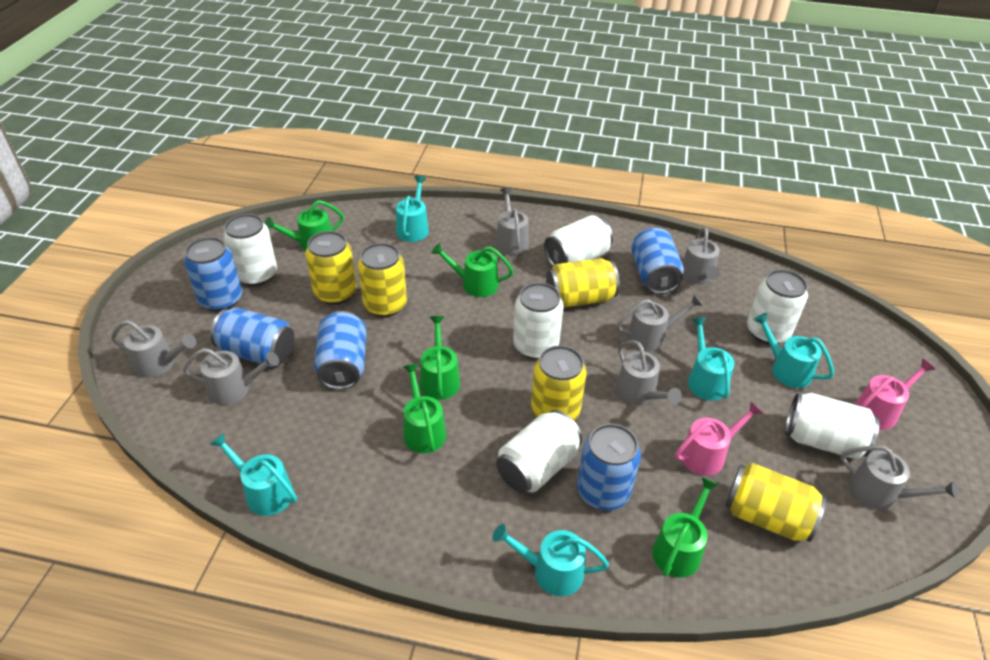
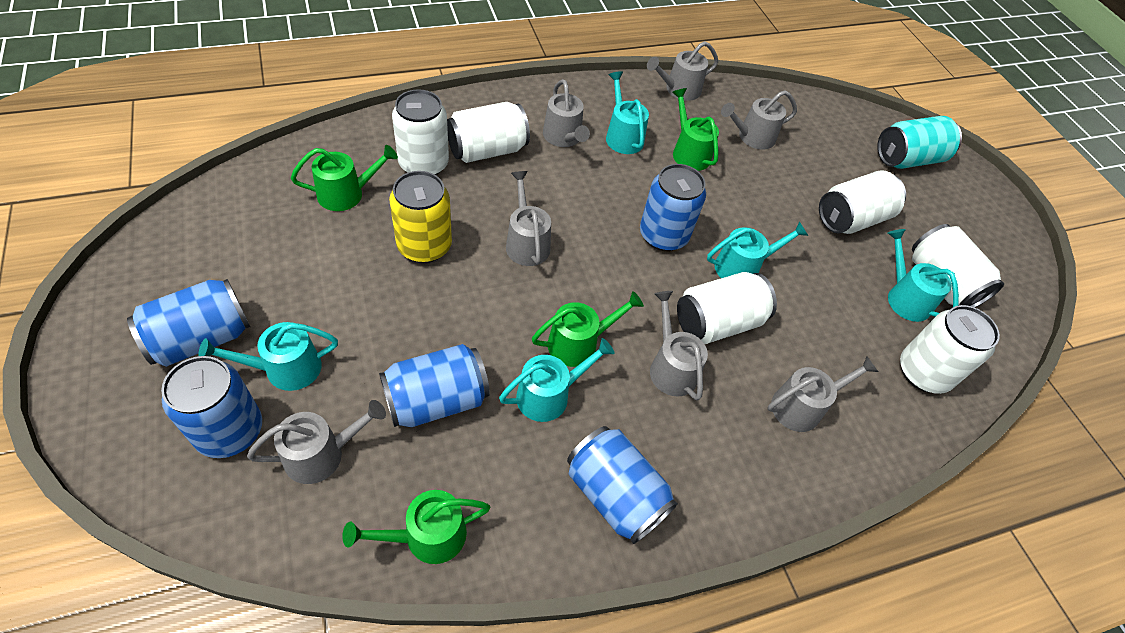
green watering can: 5 -> 4
pink watering can: 2 -> 0
turquoise can: 0 -> 1
yellow can: 5 -> 1

